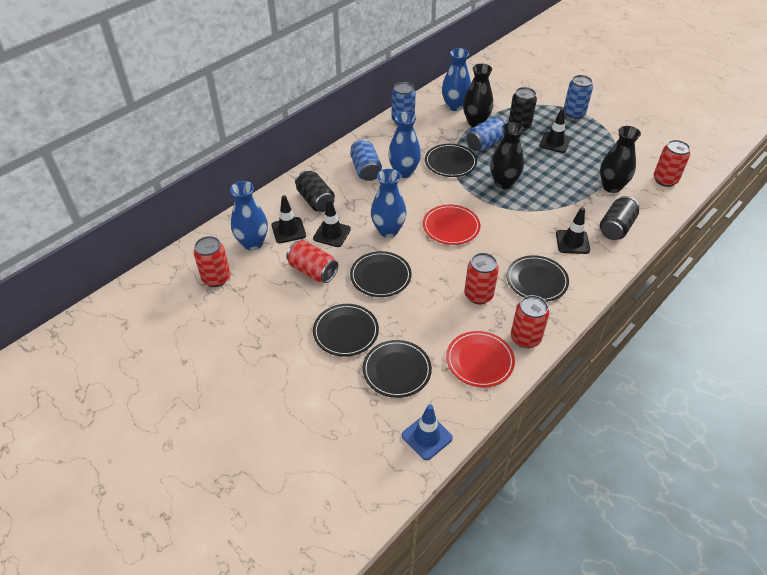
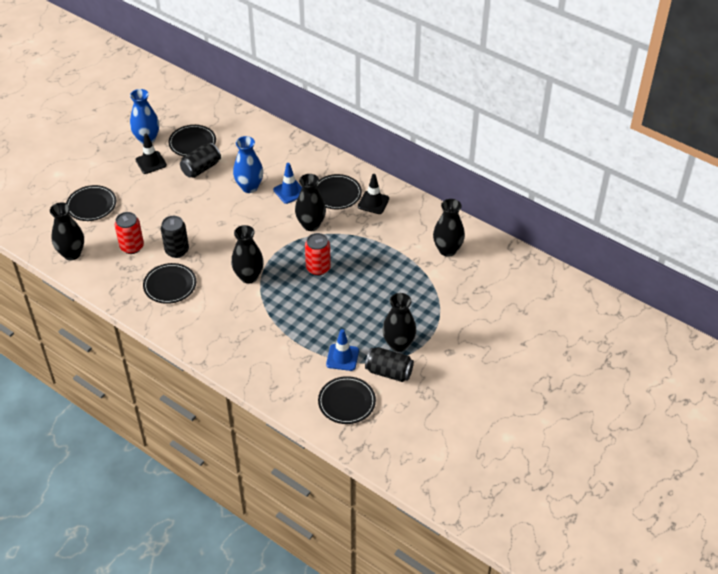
black traffic cone: 4 -> 2
black vase: 3 -> 5
blue can: 4 -> 0
blue traffic cone: 1 -> 2
blue vase: 4 -> 2
red can: 5 -> 2
red plate: 2 -> 0

